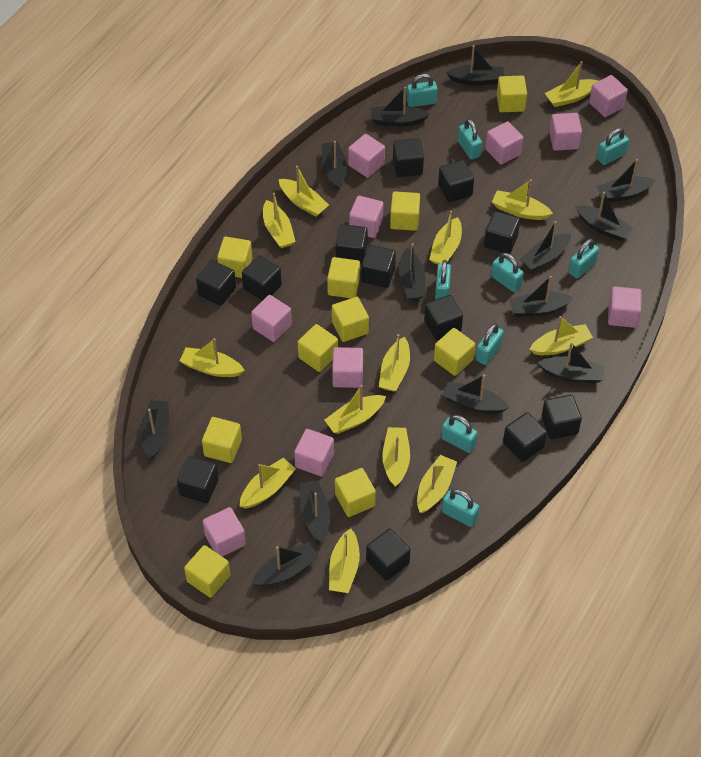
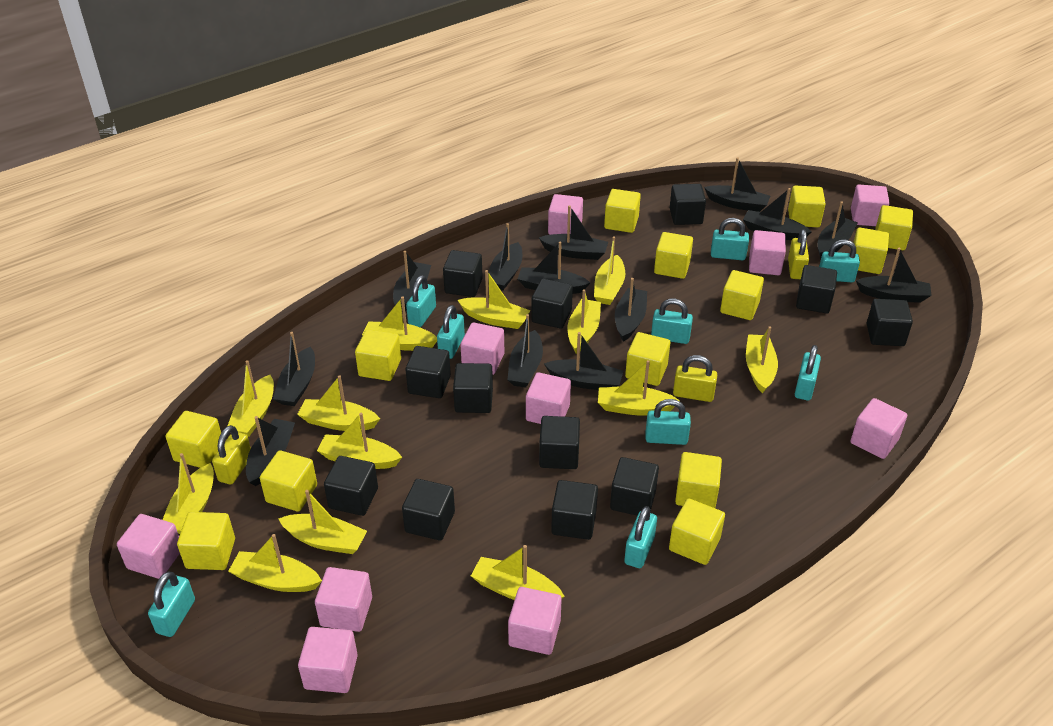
yellow cube: 10 -> 13
yellow padlock: 0 -> 3

